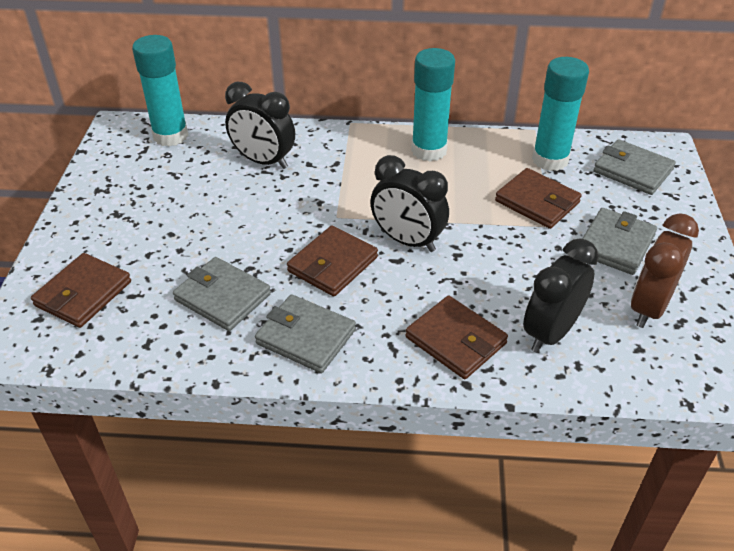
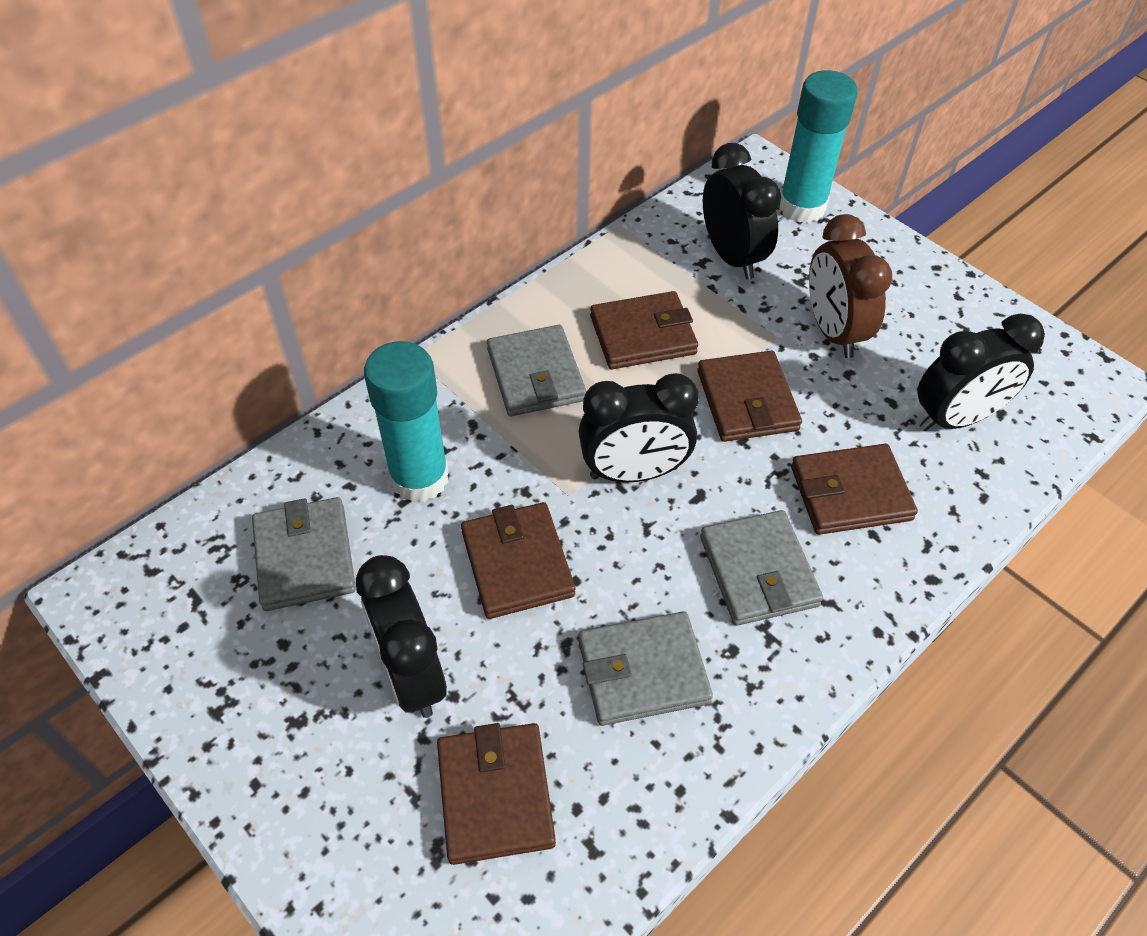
black clock: 3 -> 4
brown wallet: 4 -> 5
turquoise glue stick: 3 -> 2

